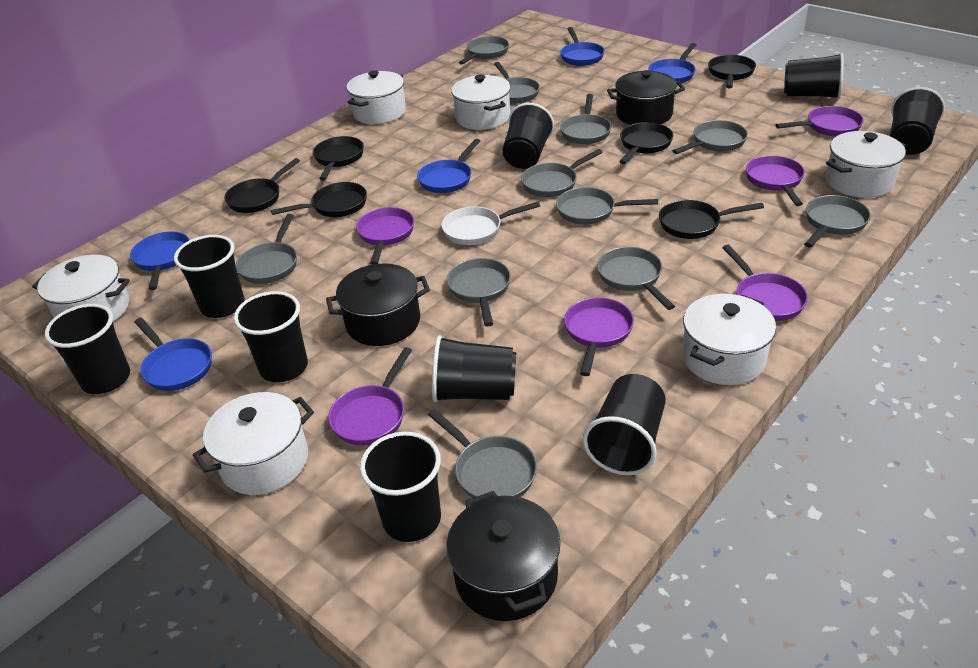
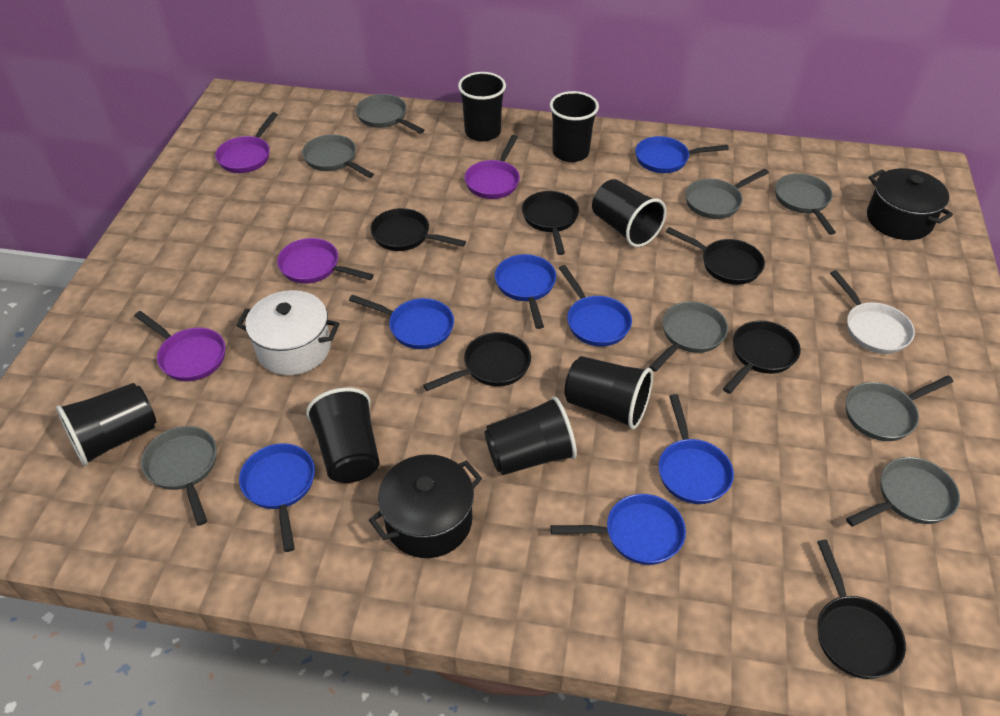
black cup: 9 -> 7
black pot: 3 -> 2
blue pan: 5 -> 7
grey pan: 11 -> 8
purple pan: 6 -> 4
white pot: 6 -> 1

